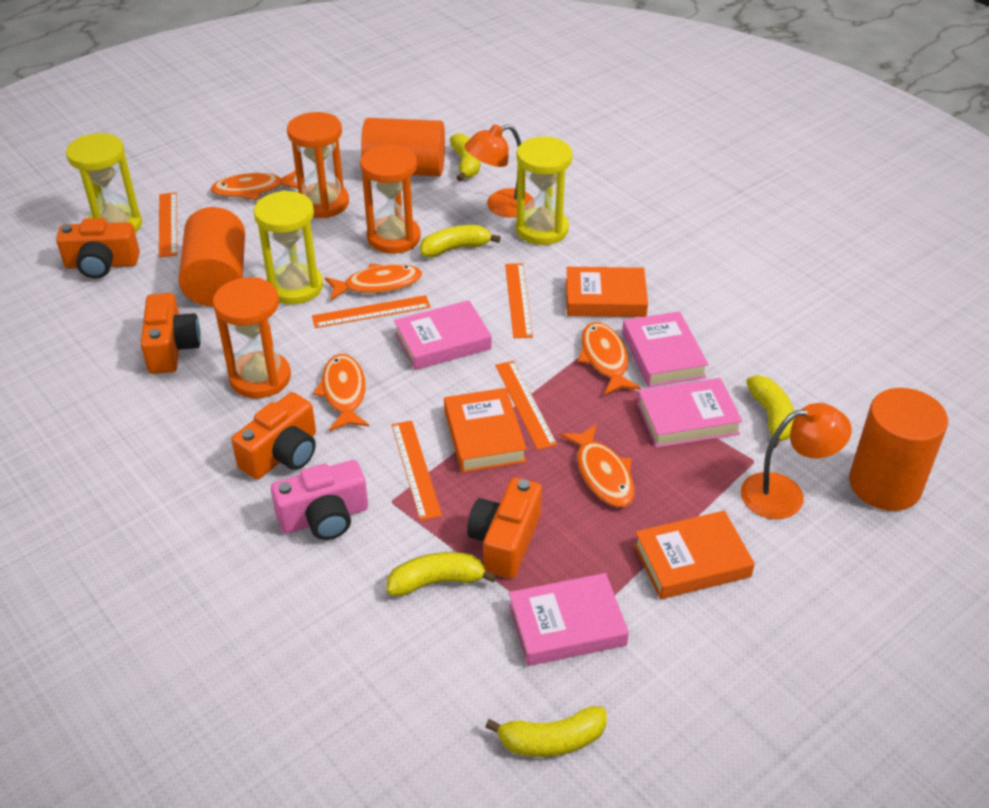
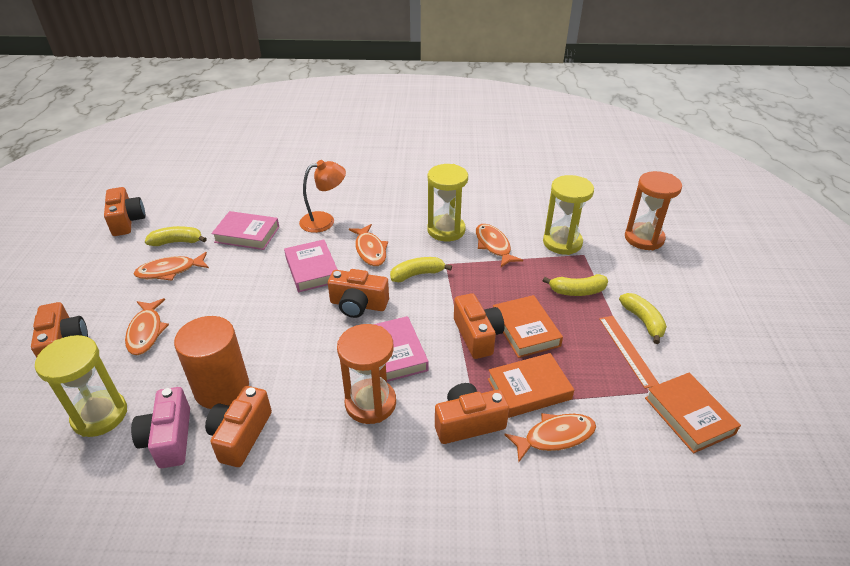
orange camera: 4 -> 6
orange cylinder: 3 -> 1
orange hourglass: 3 -> 2
orange lamp: 2 -> 1
orange ruler: 5 -> 1
pink book: 4 -> 3
yellow banana: 5 -> 4

